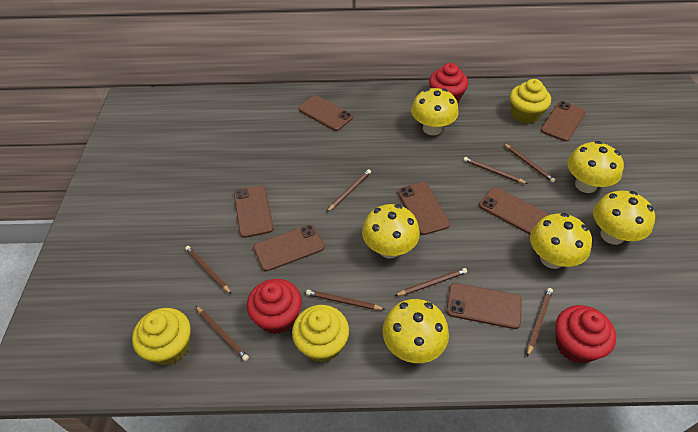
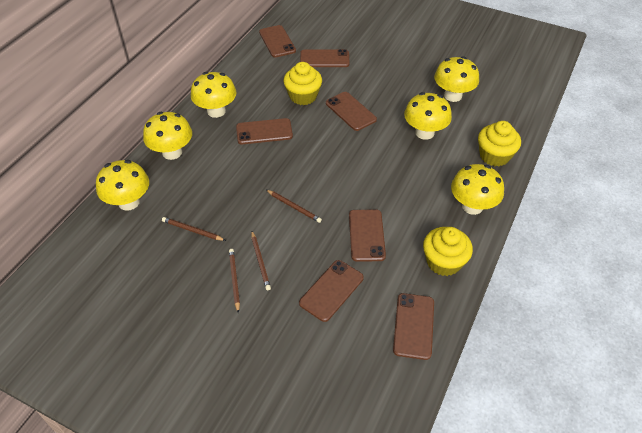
brown pencil: 8 -> 4
red cupcake: 3 -> 0

